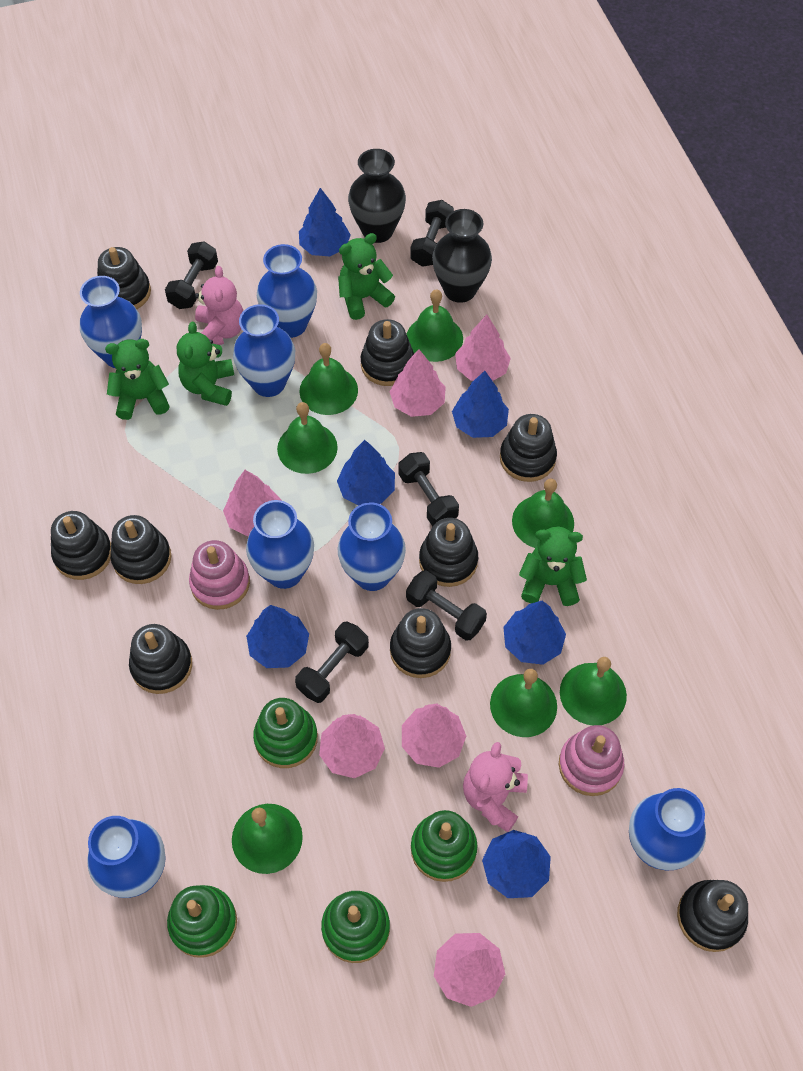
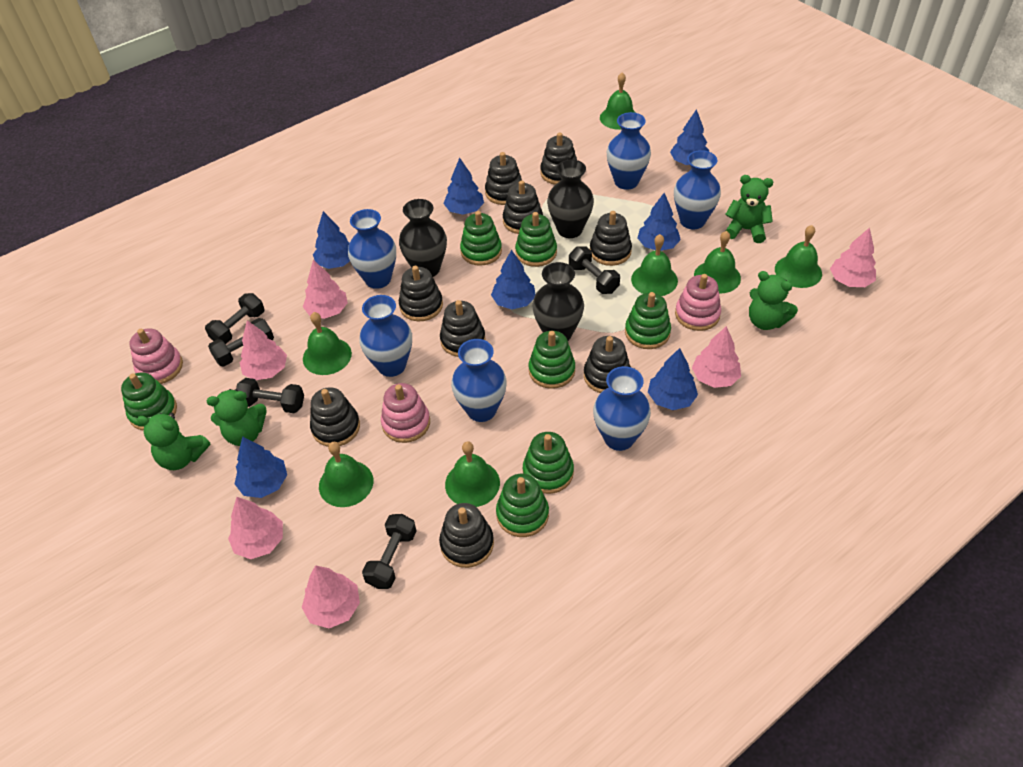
black vase: 2 -> 3
blue tree: 6 -> 7
blue vase: 7 -> 6
green stacking toy: 4 -> 7
pink stacking toy: 2 -> 3
pink teddy bear: 2 -> 0

